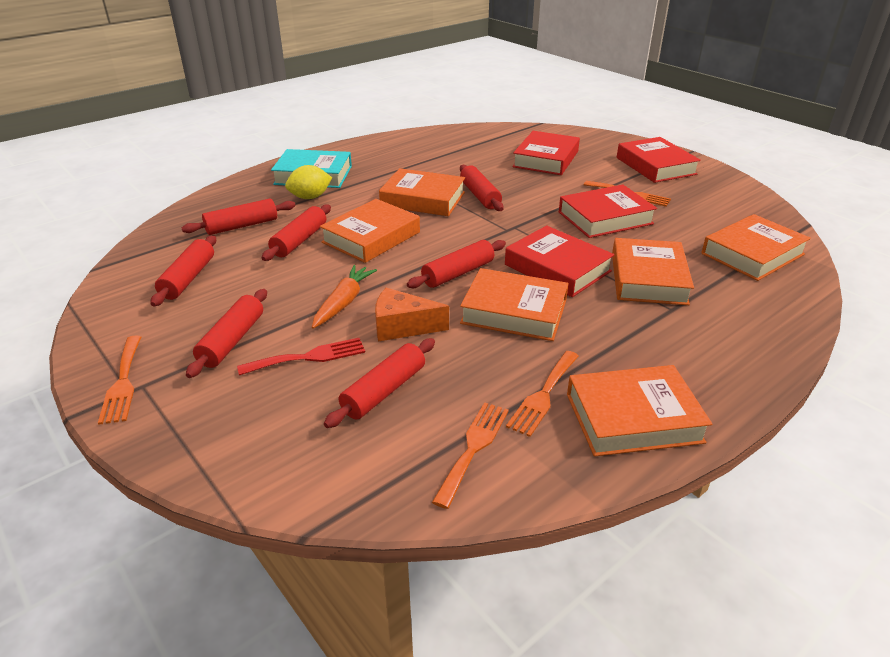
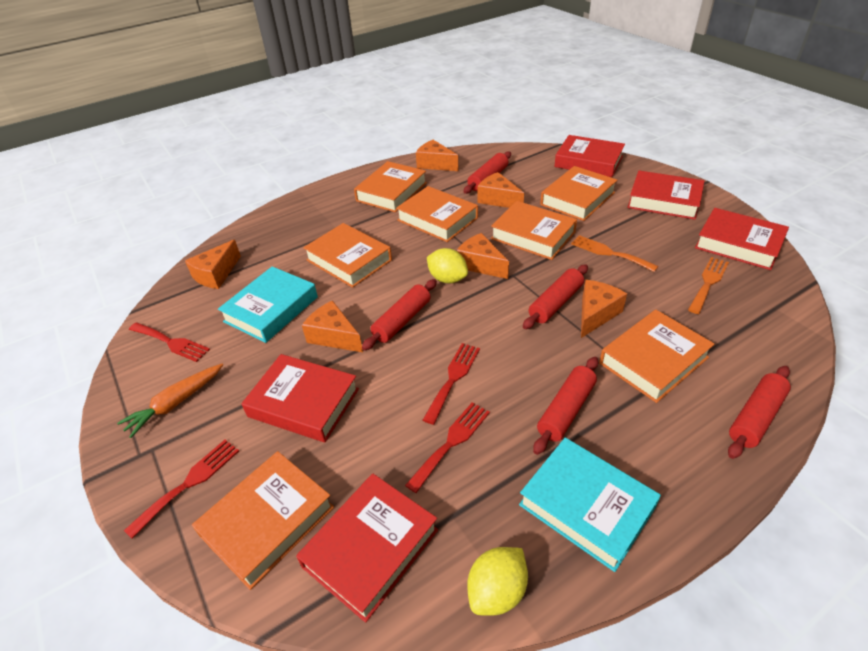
orange book: 6 -> 7
orange cheese: 1 -> 6
orange fork: 4 -> 2
red book: 4 -> 5
red fork: 1 -> 4
red rolling pin: 7 -> 5
turquoise book: 1 -> 2
yellow lemon: 1 -> 2

